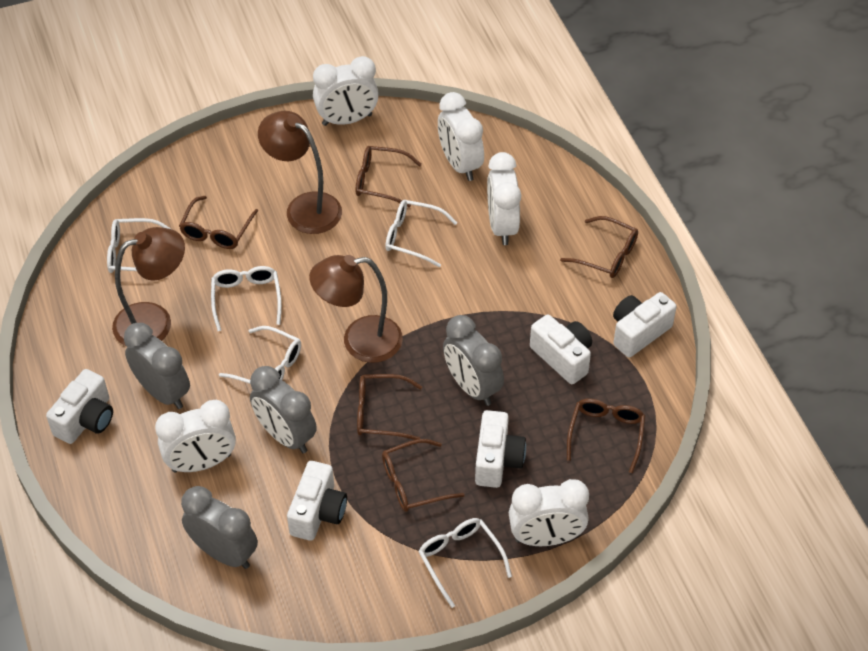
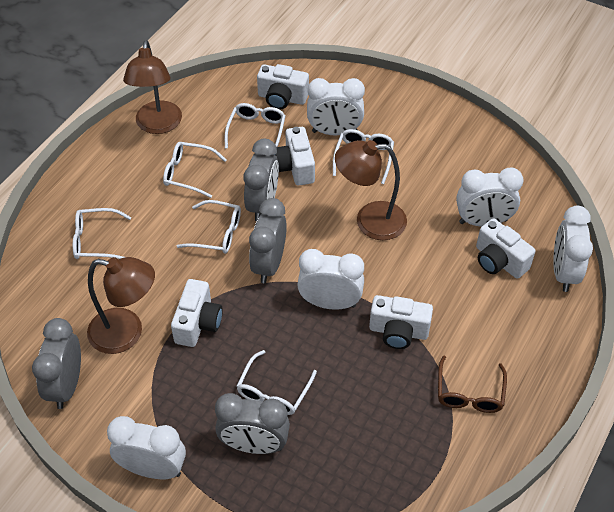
brown glasses: 6 -> 1
white glasses: 5 -> 6

